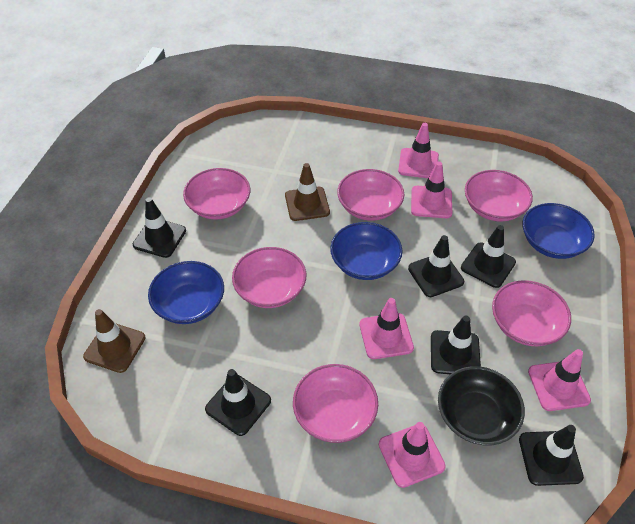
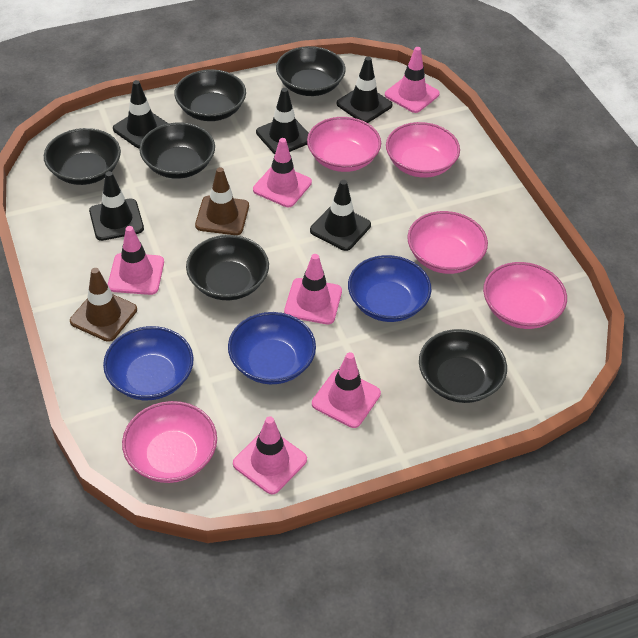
black bowl: 1 -> 6
black traffic cone: 6 -> 5
pink bowl: 6 -> 5
pink traffic cone: 5 -> 6

